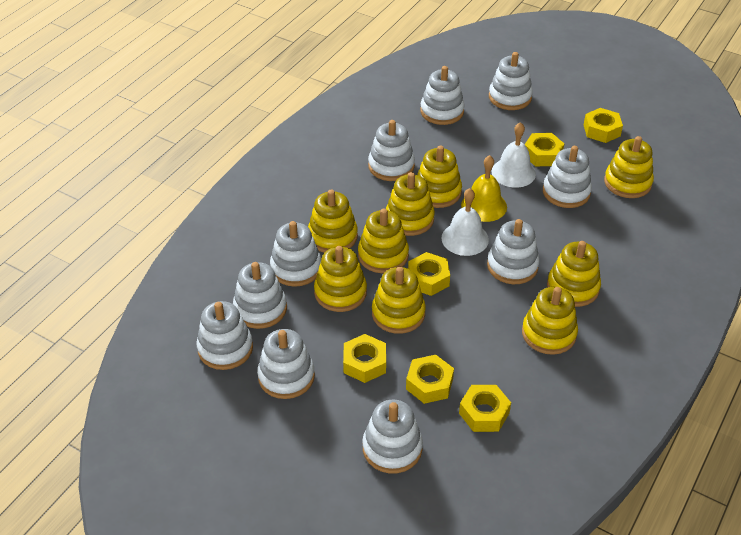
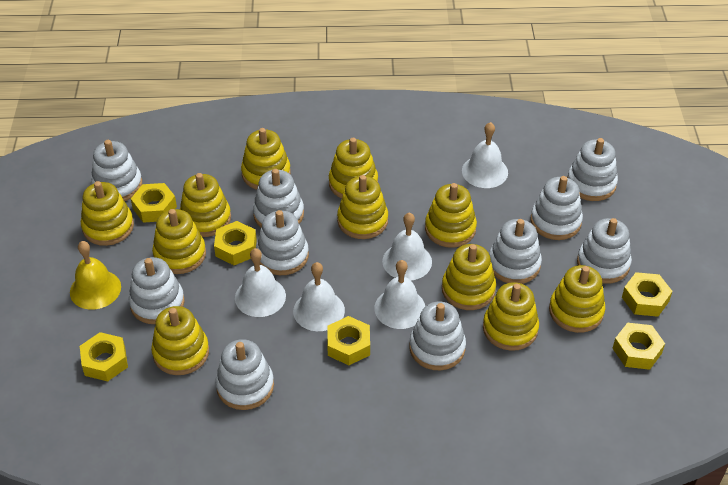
white bell: 2 -> 5
yellow stacking toy: 9 -> 11

